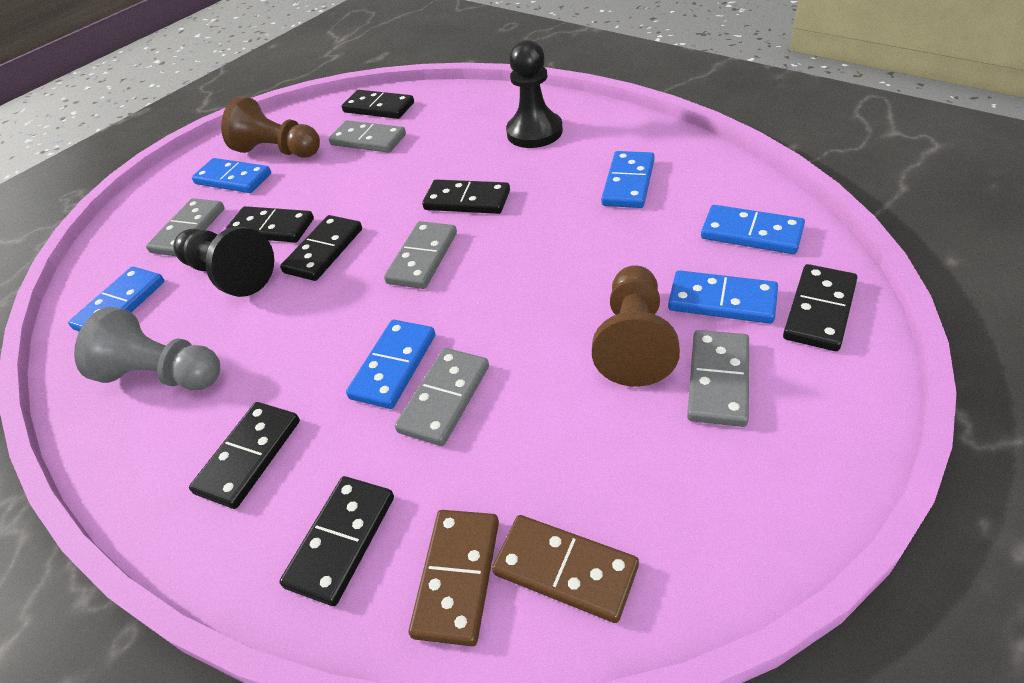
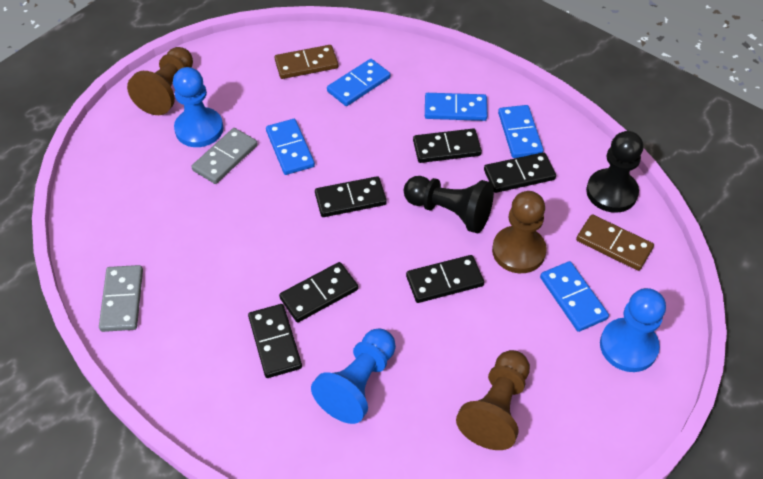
black domino: 7 -> 6
blue domino: 6 -> 5
blue pawn: 0 -> 3
brown pawn: 2 -> 3
grey domino: 5 -> 2
grey pawn: 1 -> 0

